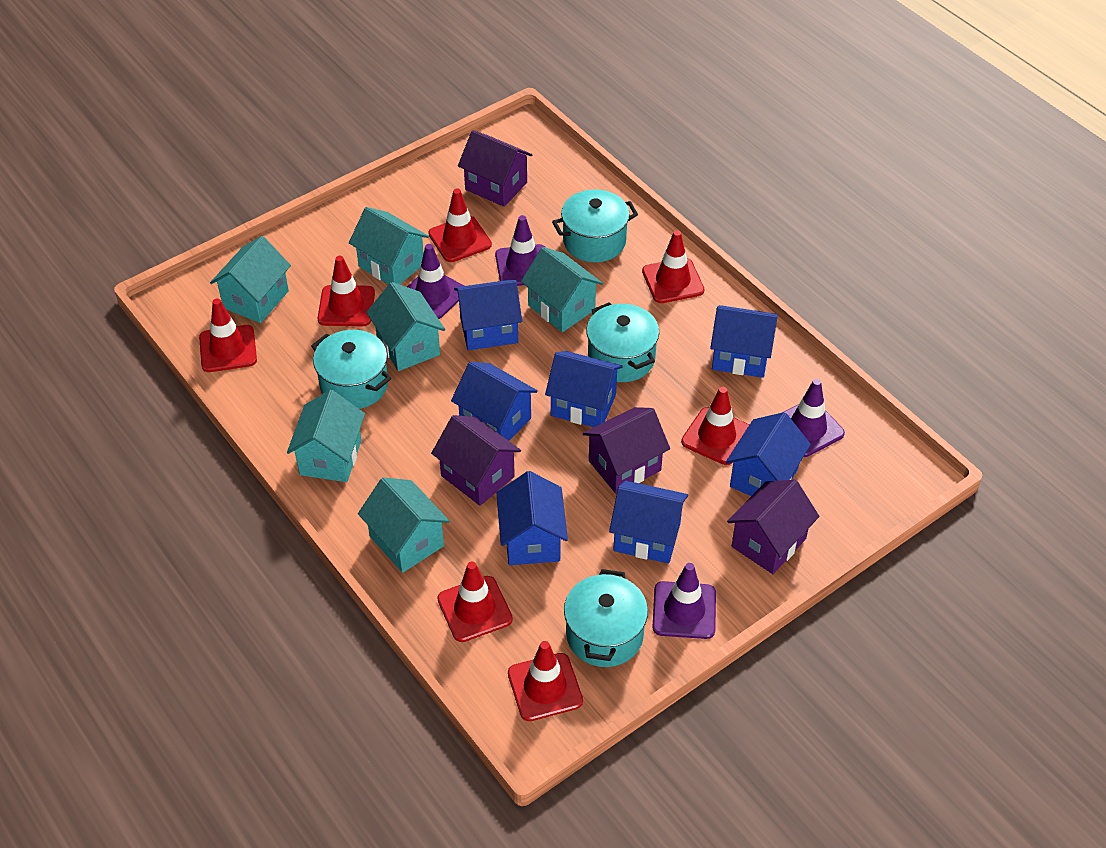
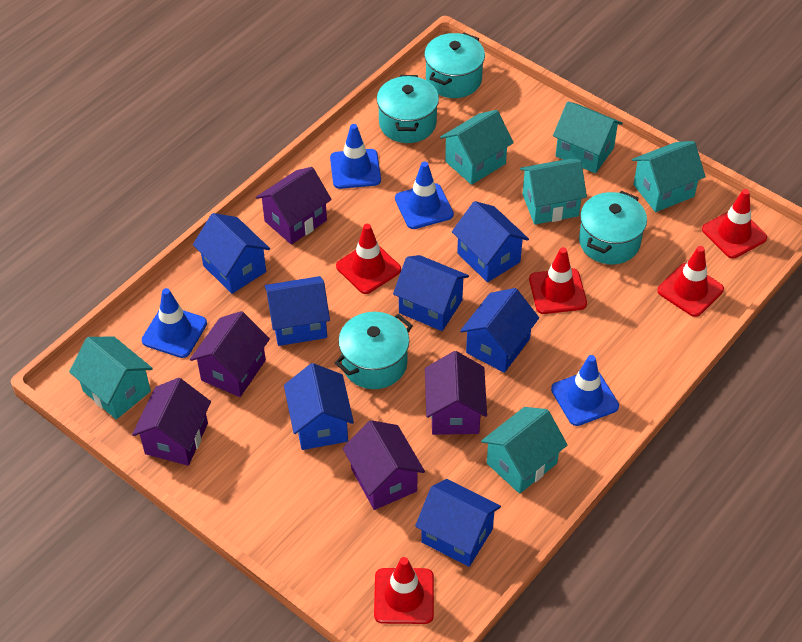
blue traffic cone: 0 -> 4
purple house: 4 -> 5
purple traffic cone: 4 -> 0
red traffic cone: 7 -> 5

